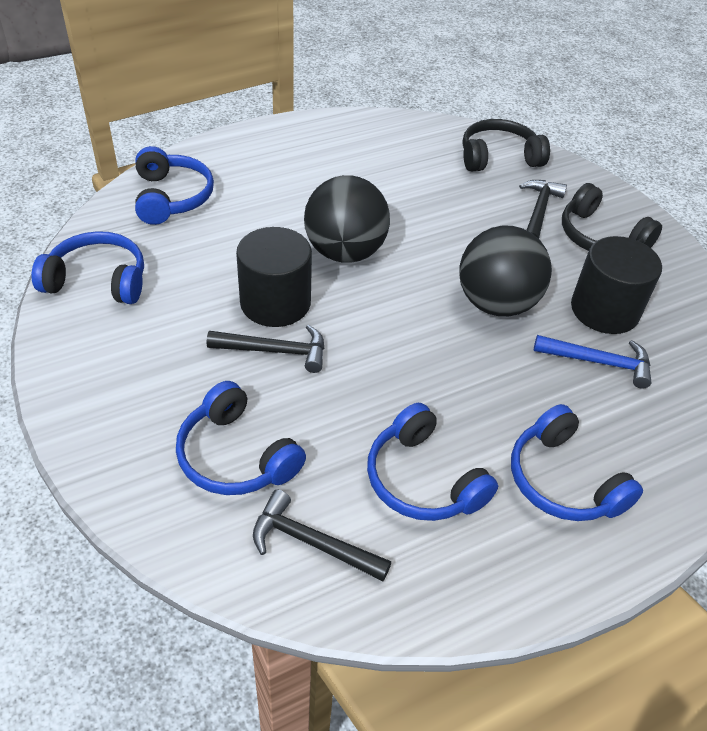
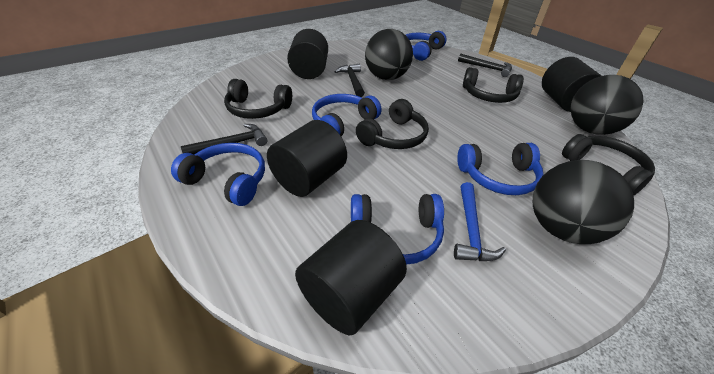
black ball: 2 -> 3
black cylinder: 2 -> 4
black headphones: 2 -> 4

